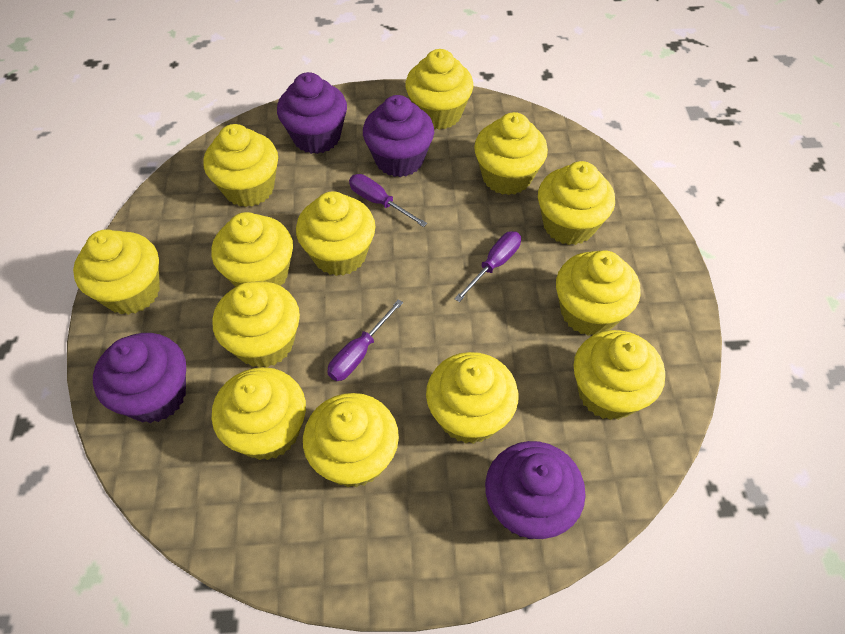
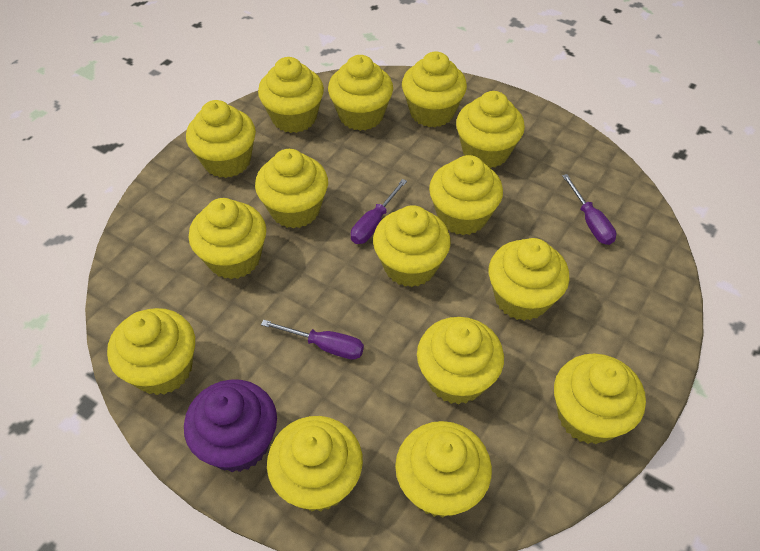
purple cupcake: 4 -> 1
yellow cupcake: 13 -> 15

